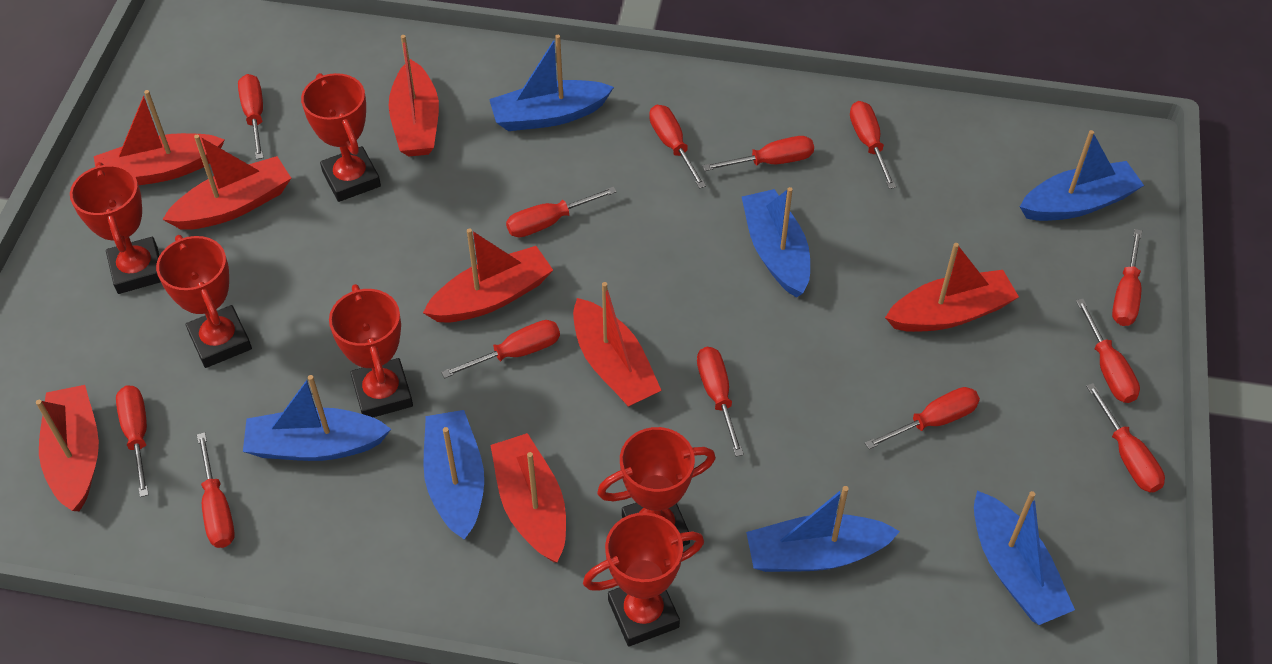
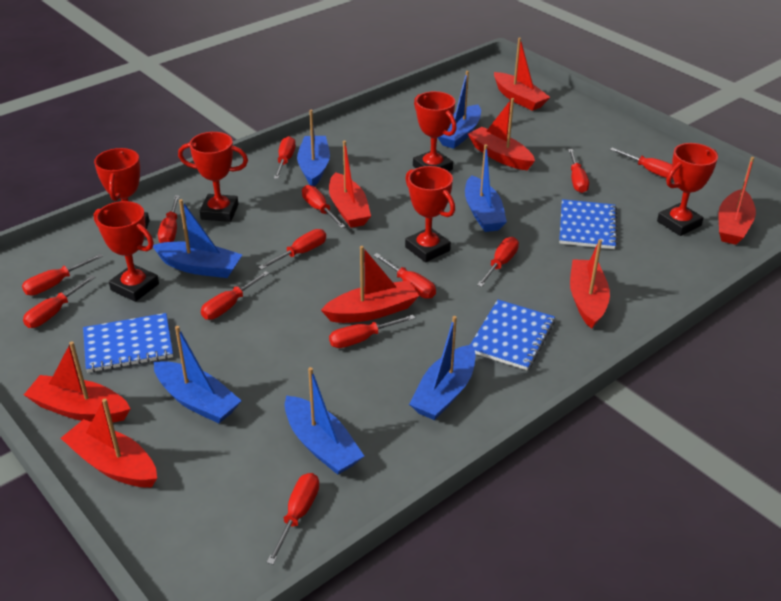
blue notebook: 0 -> 3

